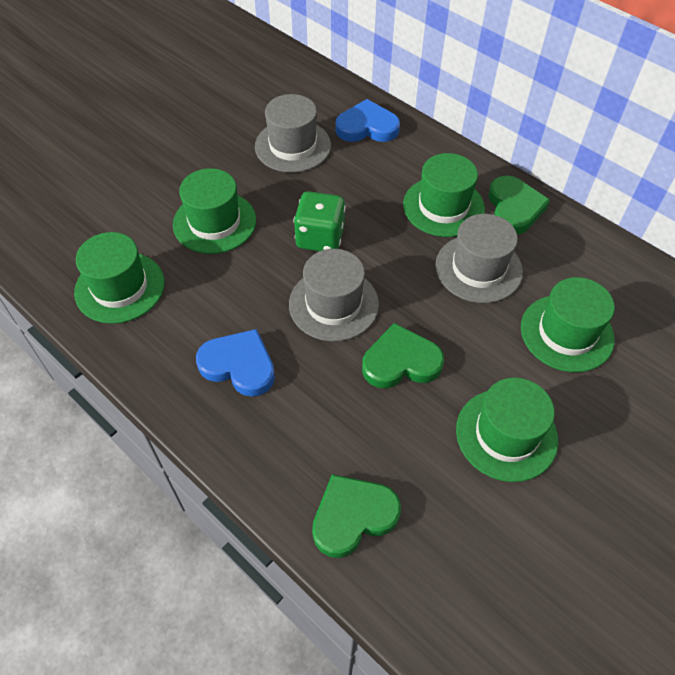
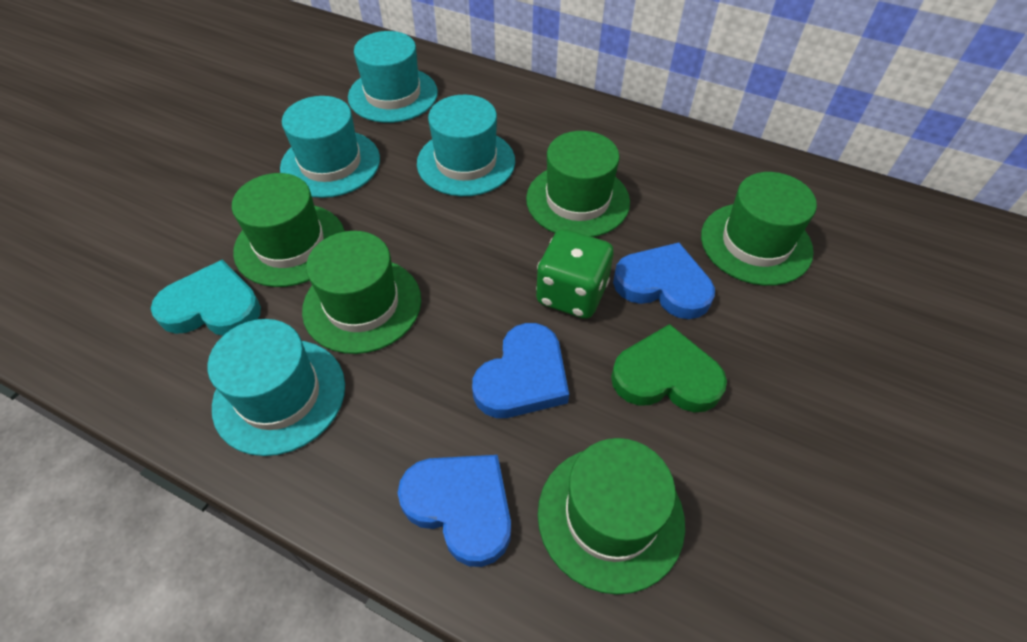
blue heart: 2 -> 3
green heart: 3 -> 1
grey hat: 3 -> 0
turquoise hat: 0 -> 4
turquoise heart: 0 -> 1

